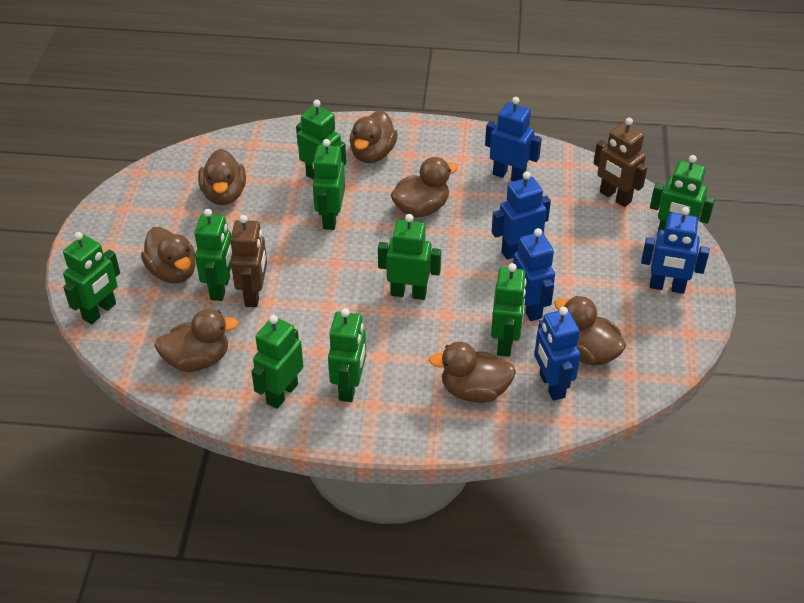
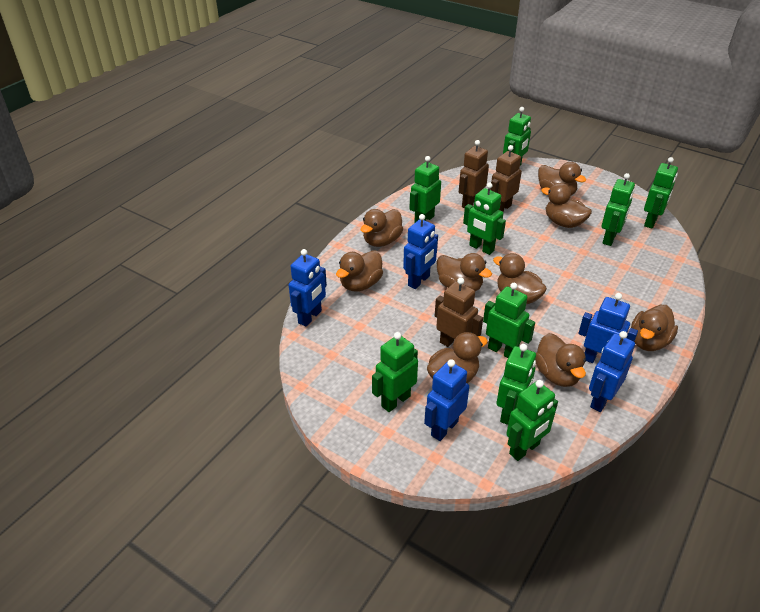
brown duck: 7 -> 9
brown robot: 2 -> 3

